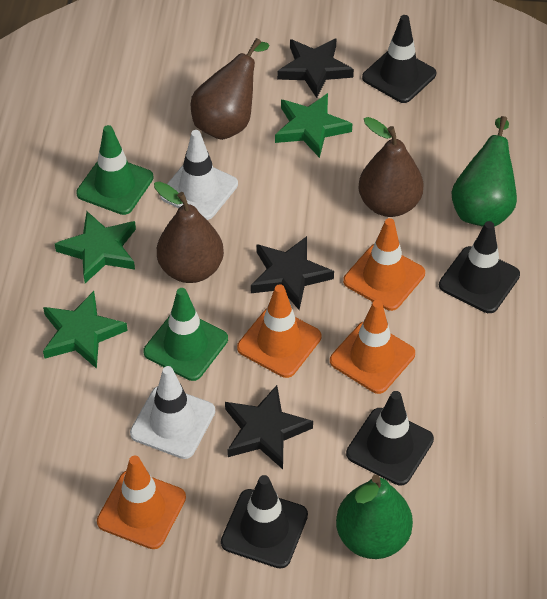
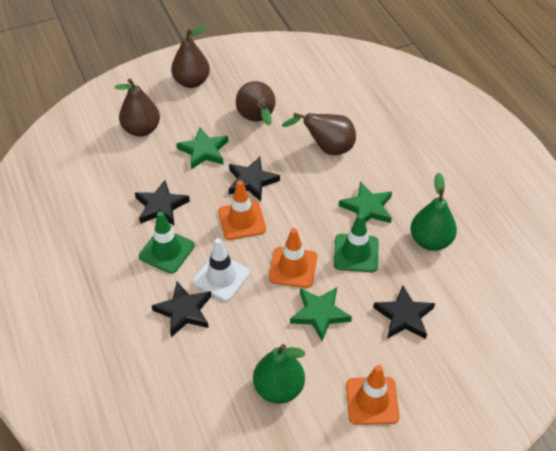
black star: 3 -> 4
black traffic cone: 4 -> 0
brown pear: 3 -> 4
orange traffic cone: 4 -> 3
white traffic cone: 2 -> 1

